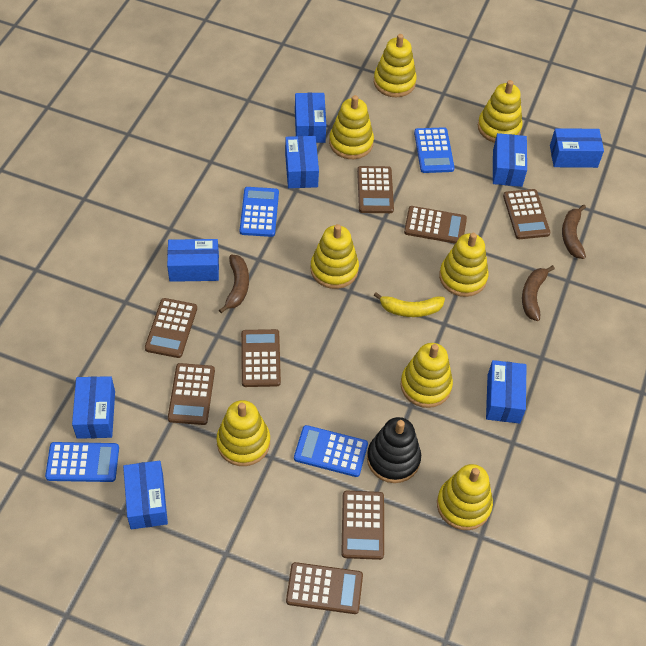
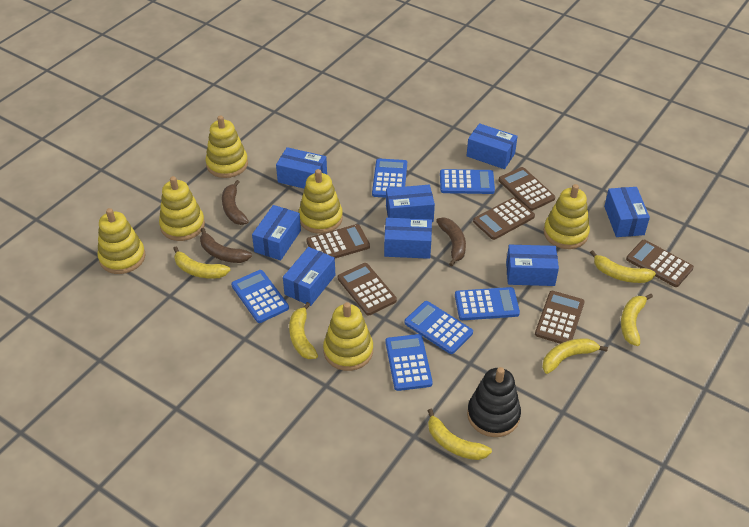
blue calculator: 4 -> 6
brown calculator: 8 -> 6
yellow banana: 1 -> 6
yellow stacking toy: 8 -> 6

